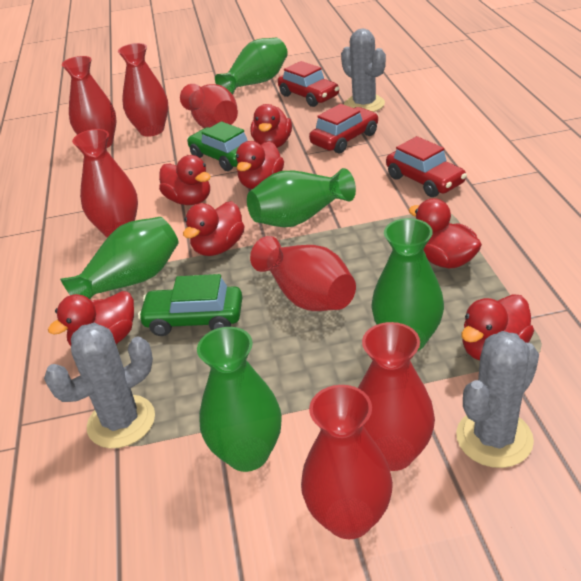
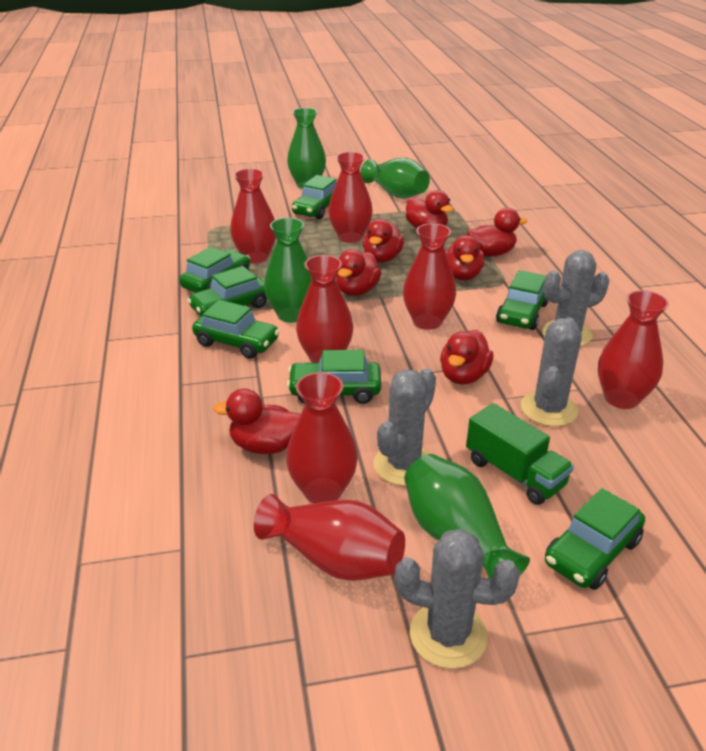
green car: 2 -> 7
green truck: 0 -> 1
green vase: 5 -> 4
grey cactus: 3 -> 4
red car: 3 -> 0

